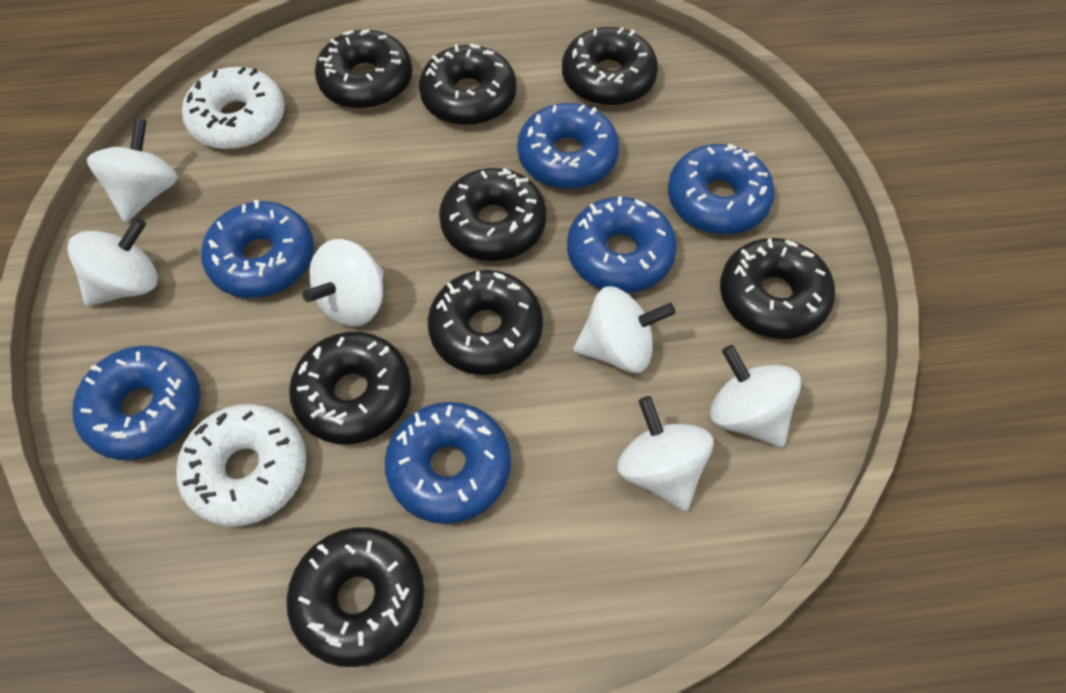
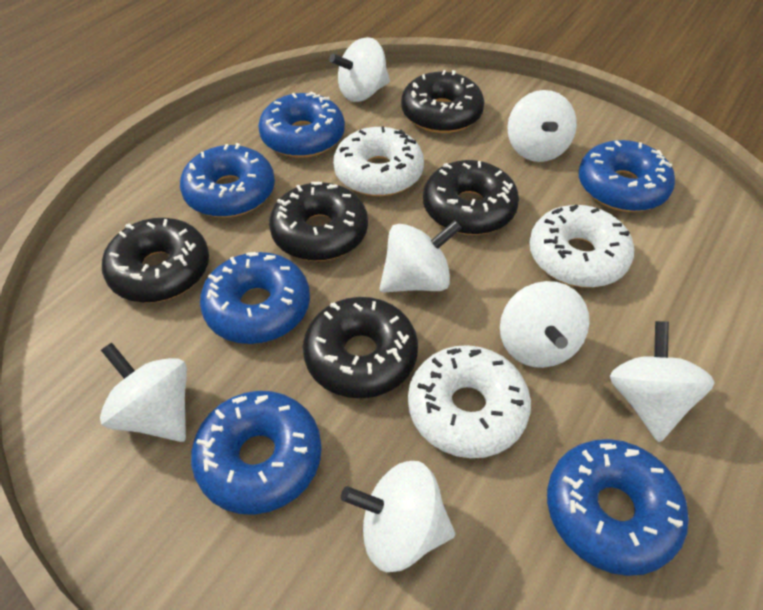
black donut: 8 -> 5
white donut: 2 -> 3
white spinning top: 6 -> 7

